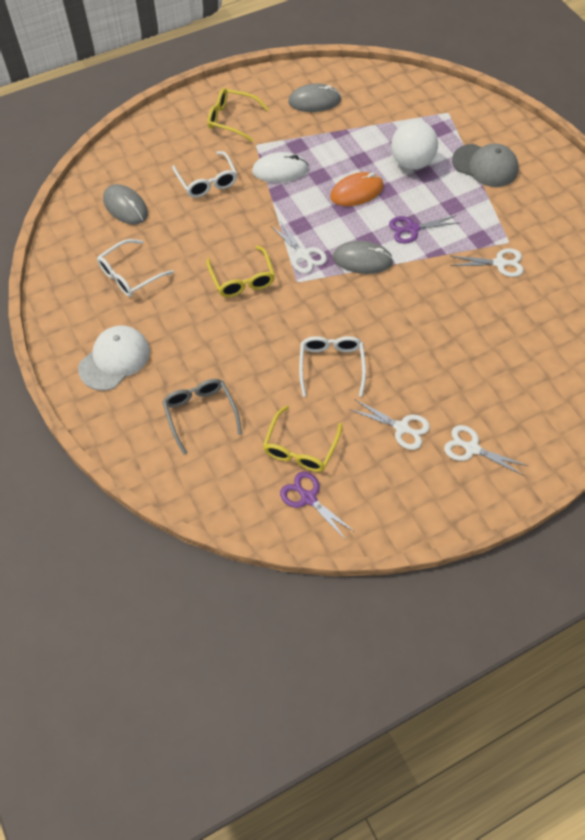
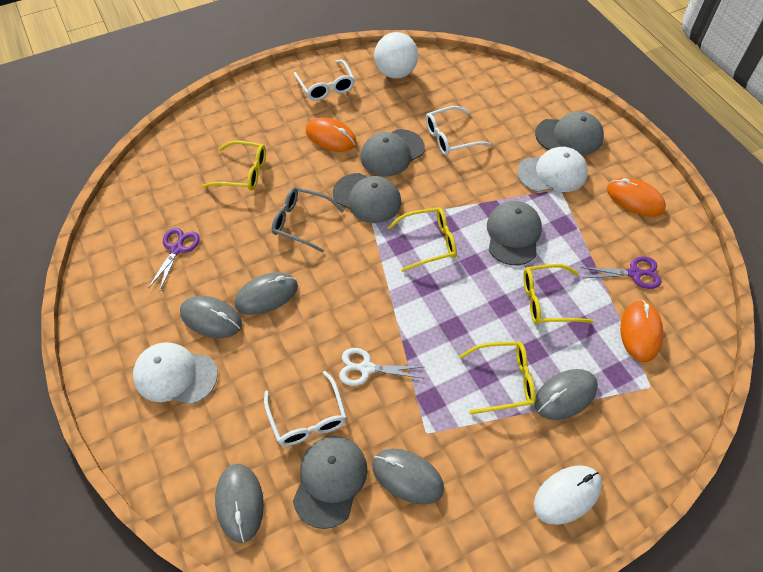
grey cap: 1 -> 5
grey mouse: 3 -> 5
orange mouse: 1 -> 3
white cap: 1 -> 2
white scissors: 4 -> 1
yellow glasses: 3 -> 4

